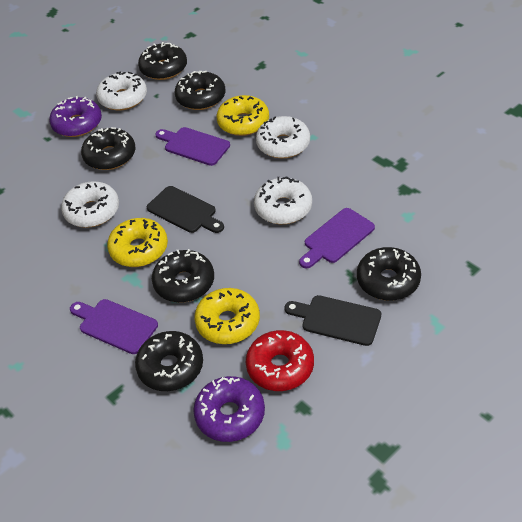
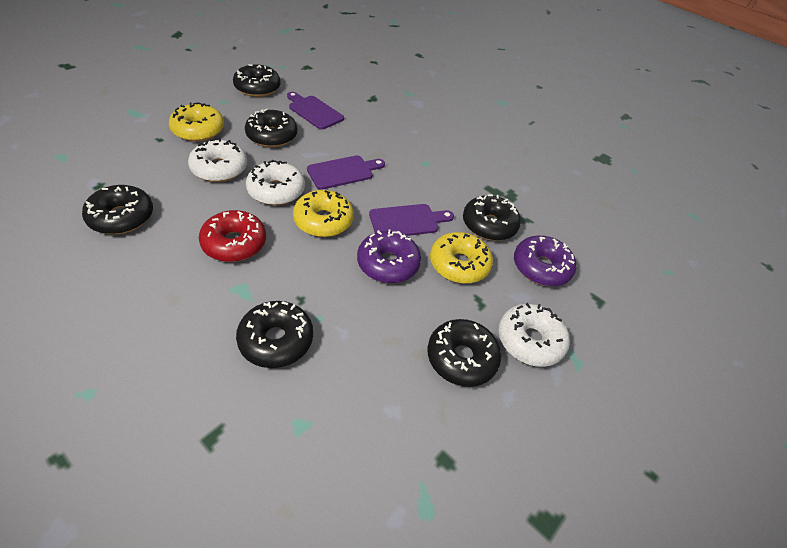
black cutting board: 2 -> 0
white donut: 4 -> 3

